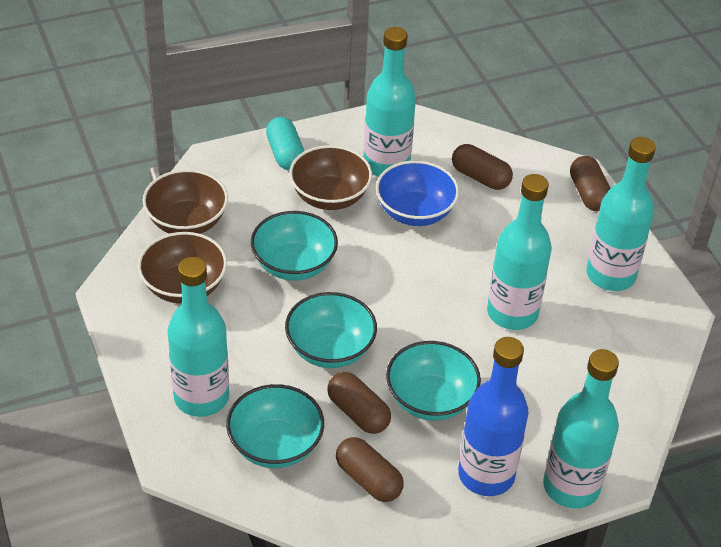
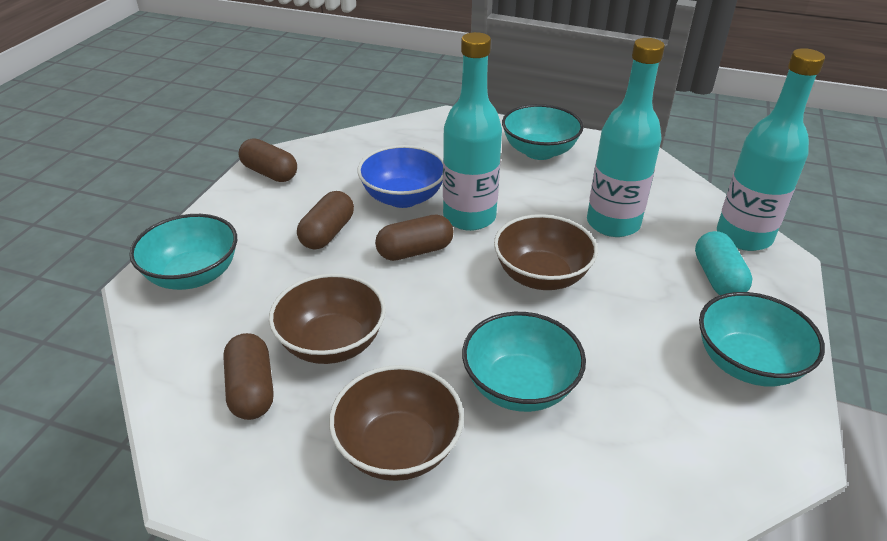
blue bottle: 1 -> 0
turquoise bottle: 5 -> 3

